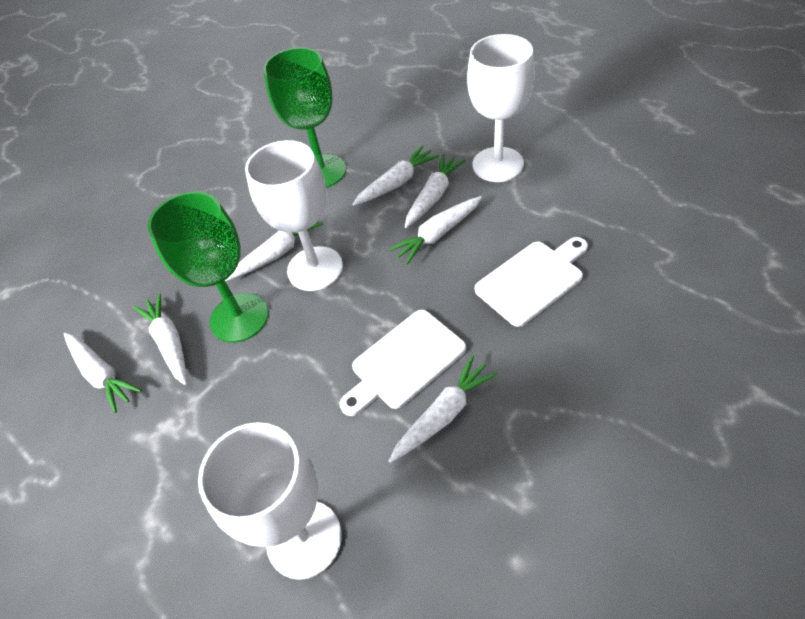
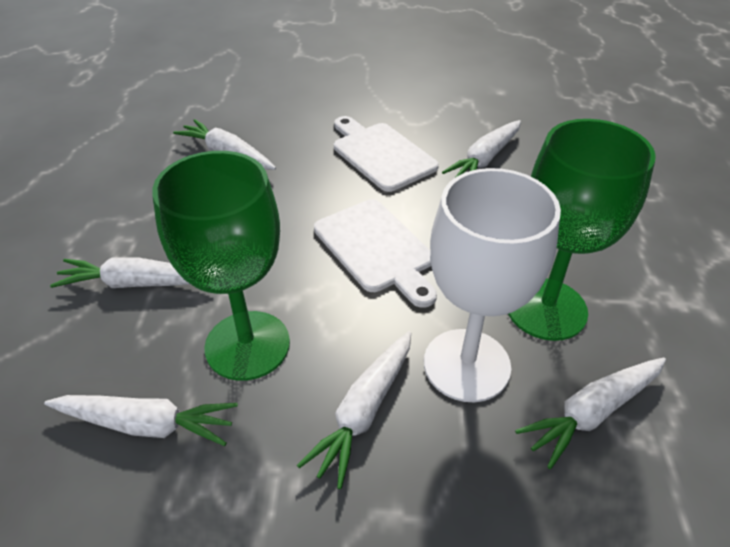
white carrot: 7 -> 6
white goblet: 3 -> 1

